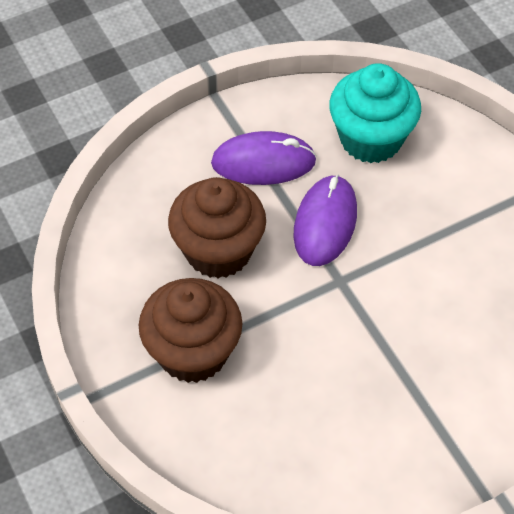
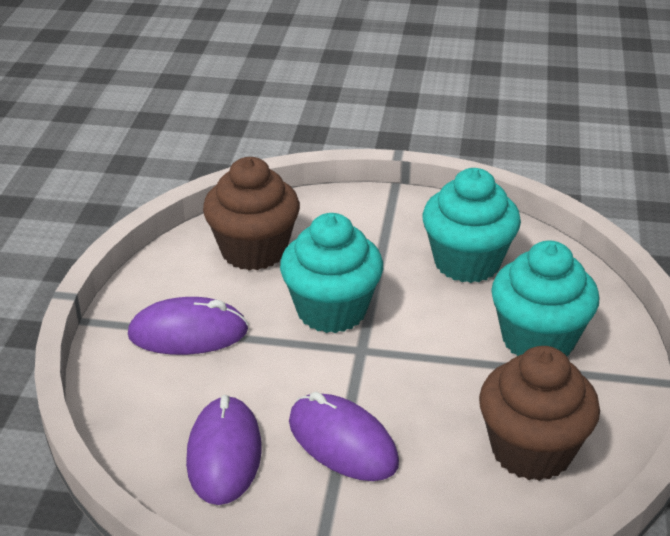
purple mouse: 2 -> 3
turquoise cupcake: 1 -> 3

